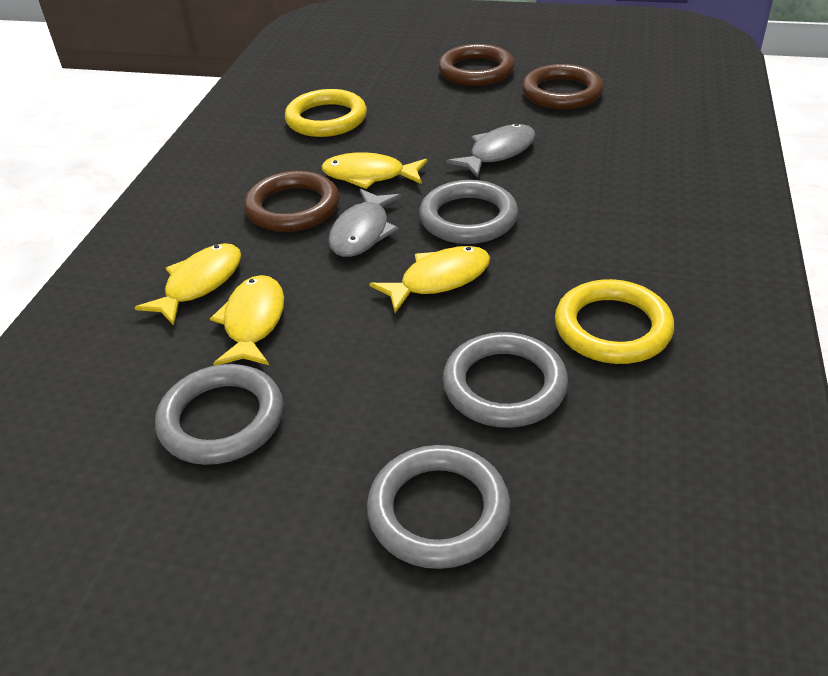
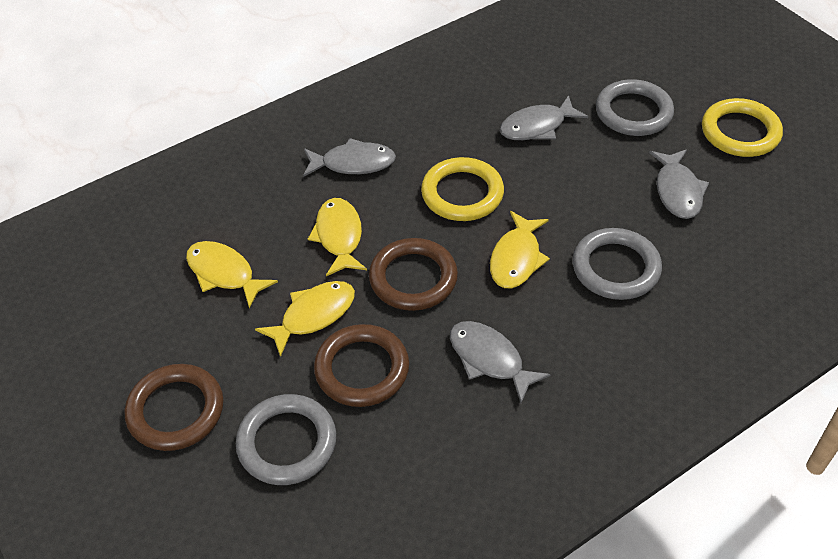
grey fish: 2 -> 4
grey ring: 4 -> 3

